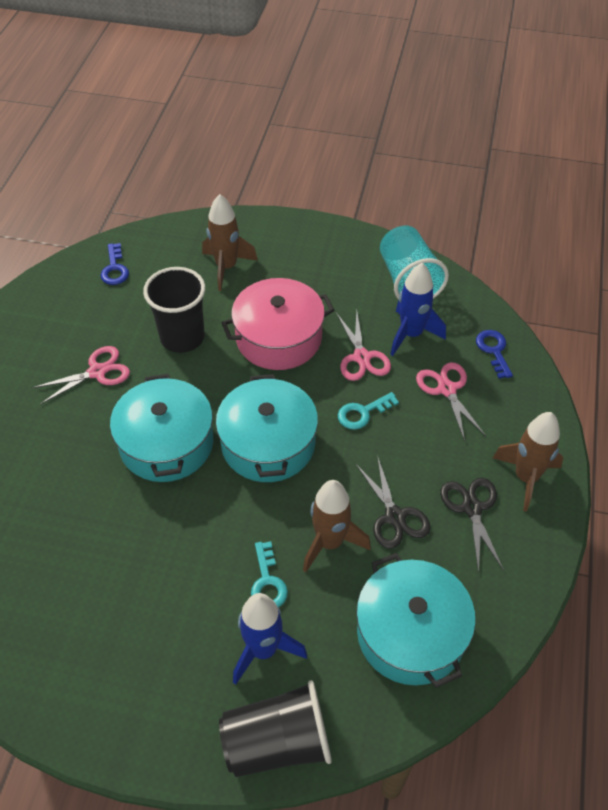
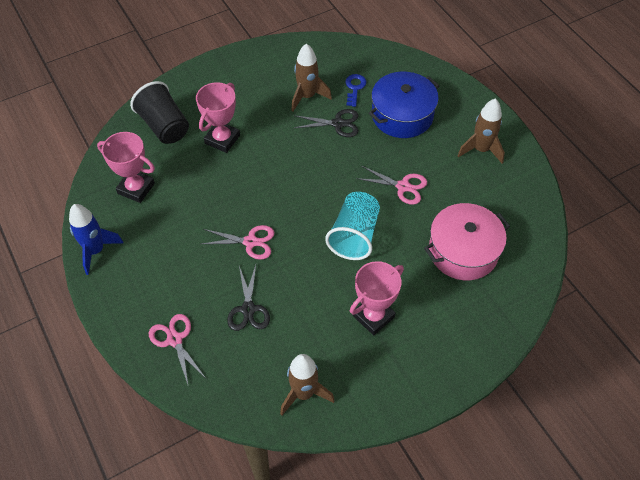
black cup: 2 -> 1
blue key: 2 -> 1
blue pot: 0 -> 1
blue rocket: 2 -> 1
pink trophy: 0 -> 3
turquoise key: 2 -> 0
turquoise pot: 3 -> 0

